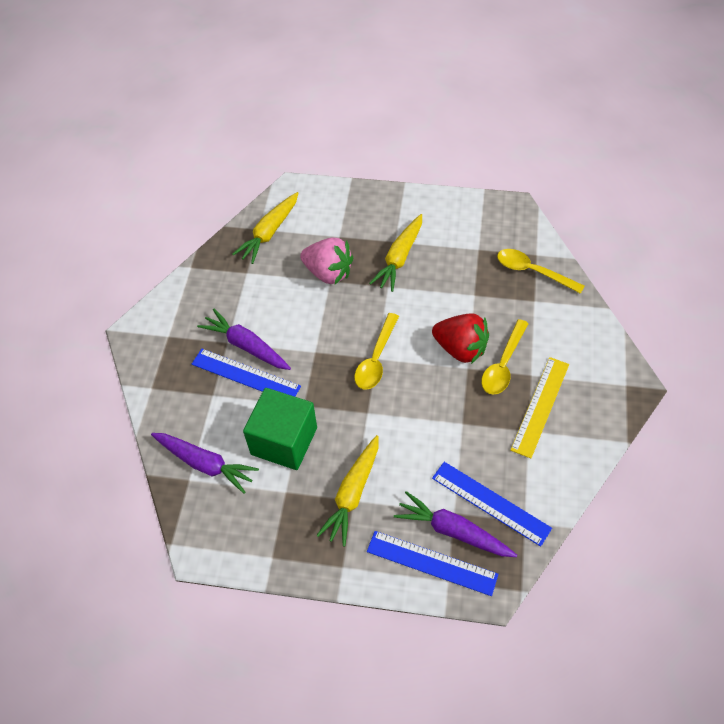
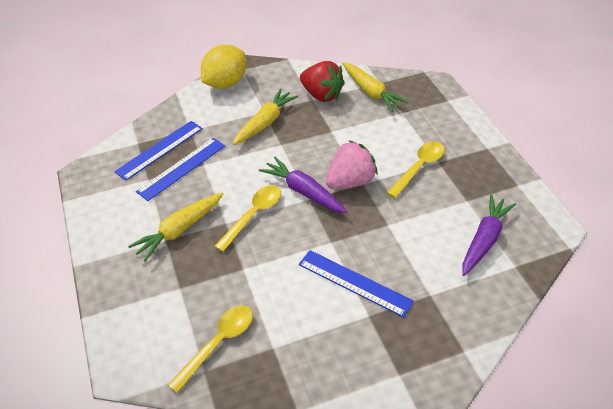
green cube: 1 -> 0
purple carrot: 3 -> 2
yellow lemon: 0 -> 1
yellow ruler: 1 -> 0

